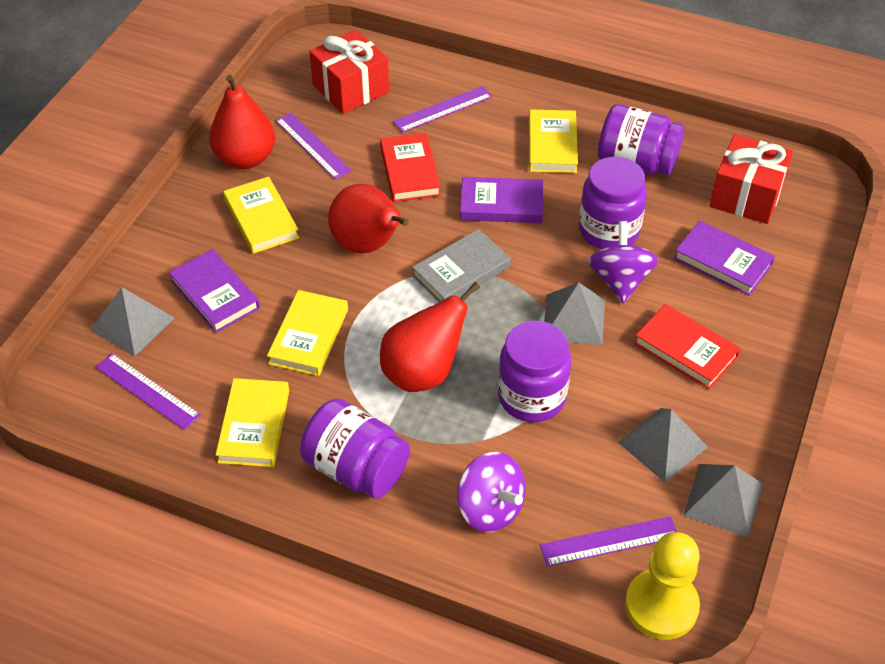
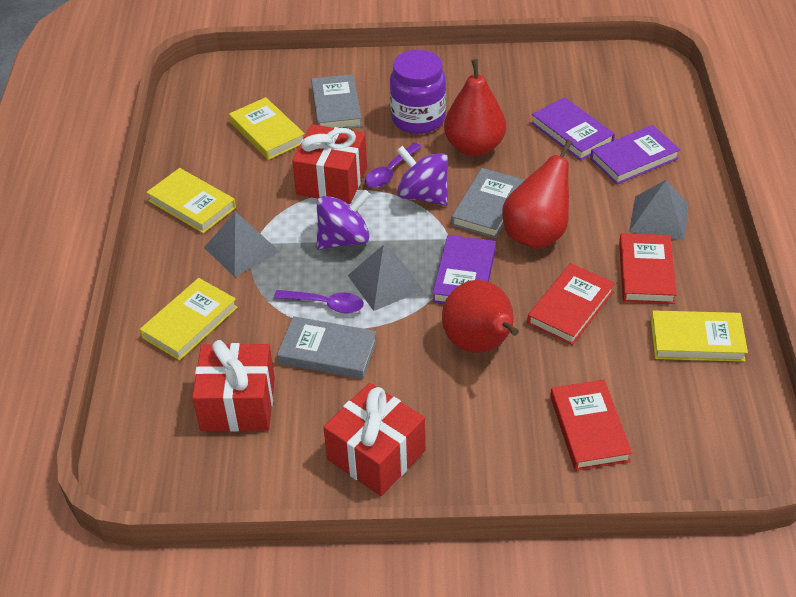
grey book: 1 -> 3
grey pyramid: 4 -> 3
purple jar: 4 -> 1
purple ruler: 4 -> 0
purple spoon: 0 -> 2
red book: 2 -> 3
red gift: 2 -> 3
yellow pawn: 1 -> 0

